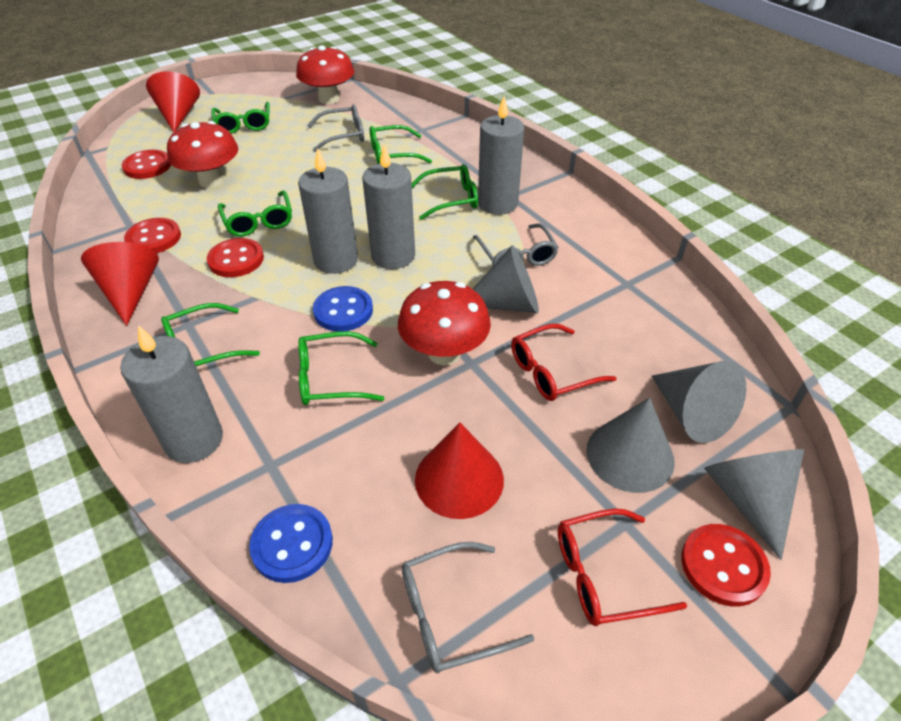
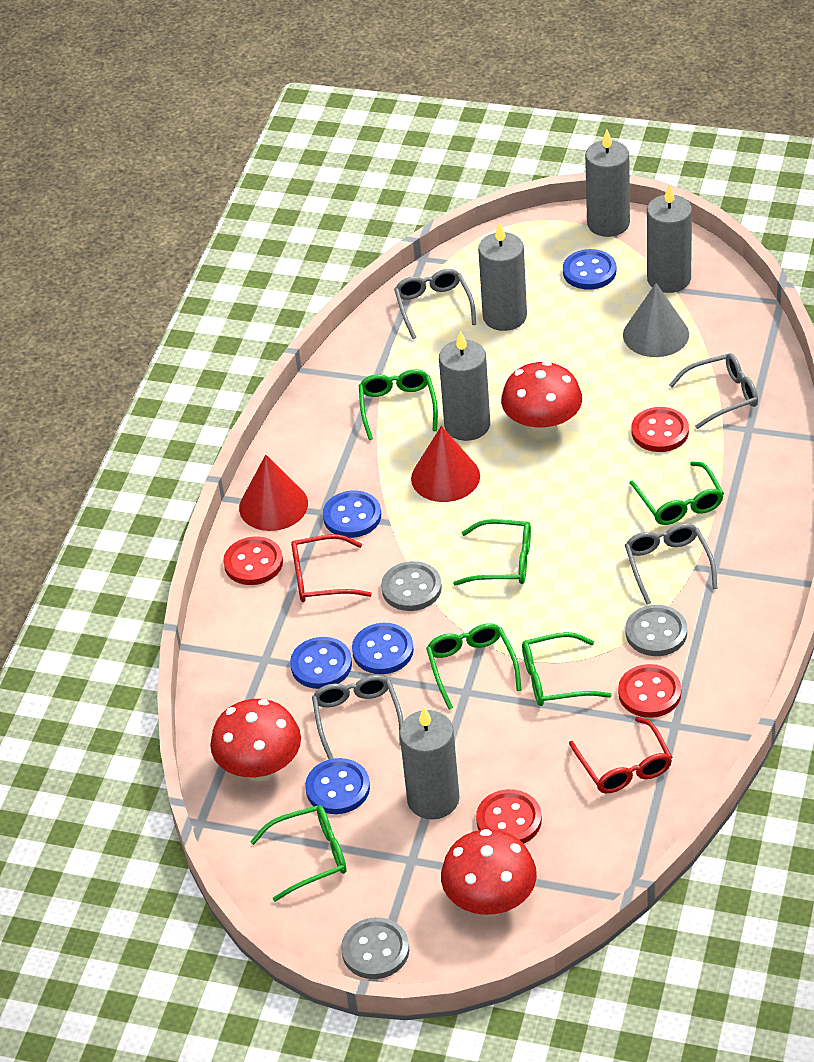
blue button: 2 -> 5
grey button: 0 -> 3
grey candle: 4 -> 5
grey cone: 4 -> 1
grey glasses: 3 -> 4
red cone: 3 -> 2

